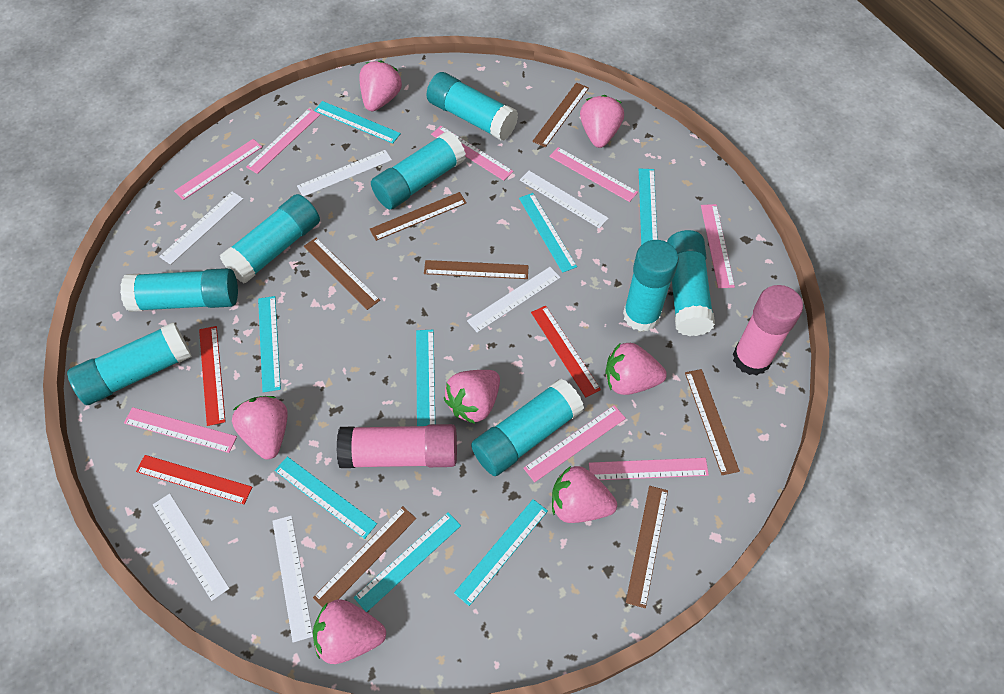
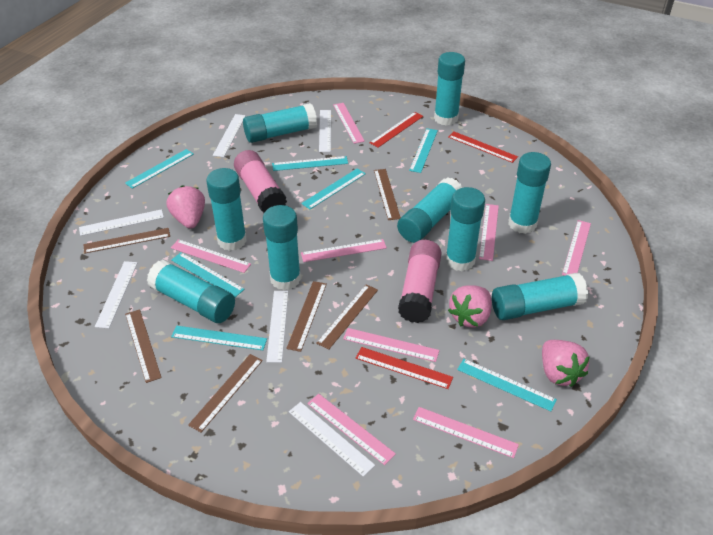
brown ruler: 7 -> 6
pink strawberry: 7 -> 3
turquoise glue stick: 8 -> 9
turquoise ruler: 8 -> 7

